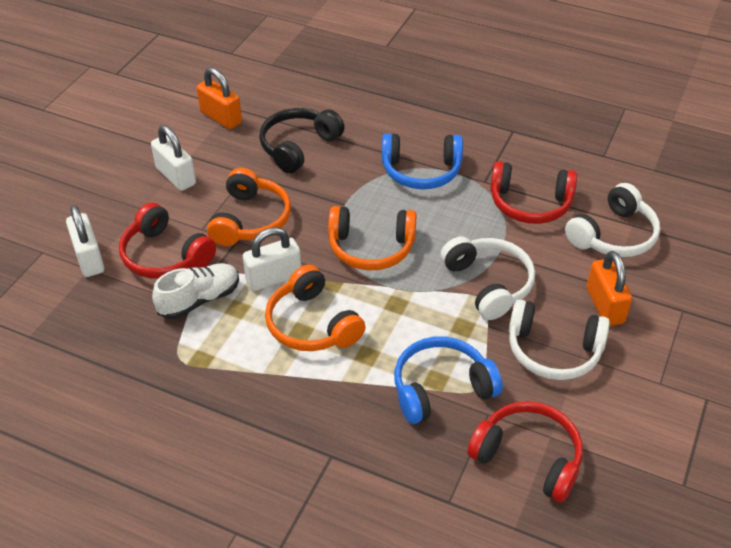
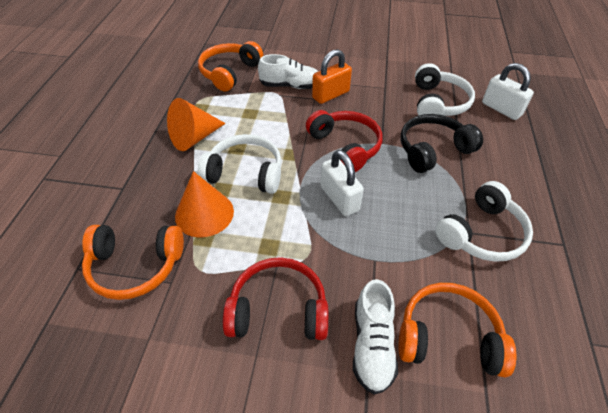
blue headphones: 2 -> 0
orange cone: 0 -> 2
orange padlock: 2 -> 1
red headphones: 3 -> 2
white padlock: 3 -> 2
white shoe: 1 -> 2

